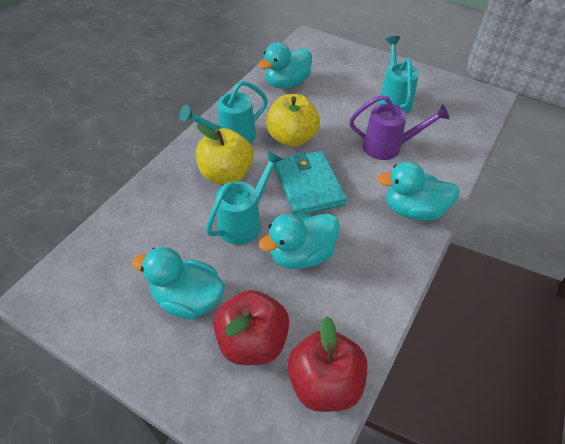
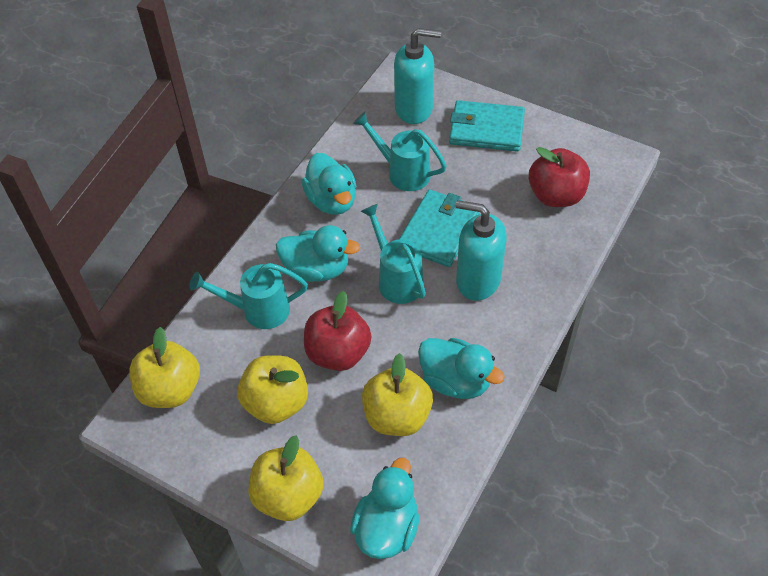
purple watering can: 1 -> 0
turquoise soap dispenser: 0 -> 2
turquoise wallet: 1 -> 2
yellow apple: 2 -> 4

